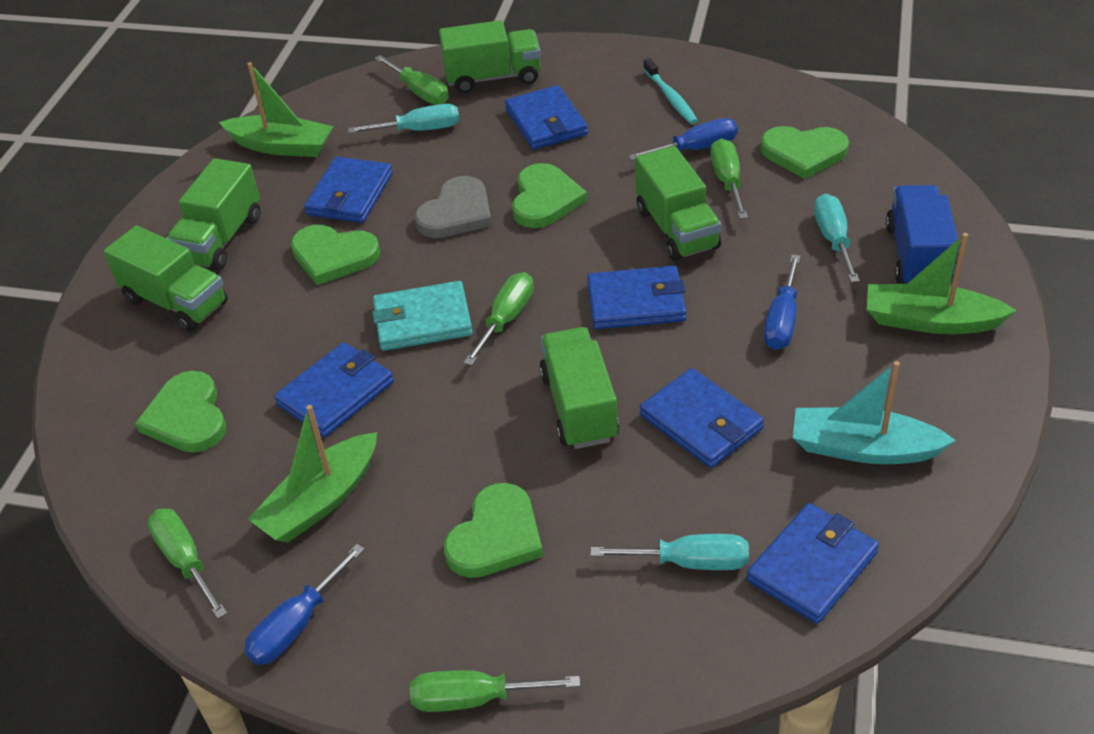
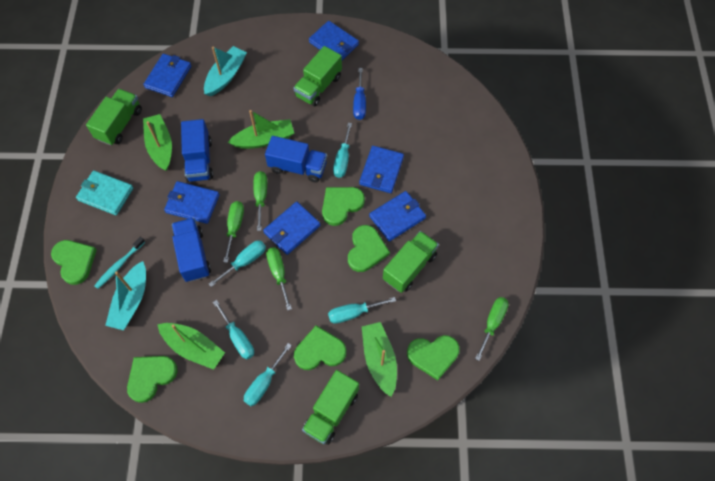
blue screwdriver: 3 -> 1
blue truck: 1 -> 3
green boat: 3 -> 4
green heart: 5 -> 6
green screwdriver: 5 -> 4
green truck: 5 -> 4
grey heart: 1 -> 0
turquoise boat: 1 -> 2
turquoise screwdriver: 3 -> 5

